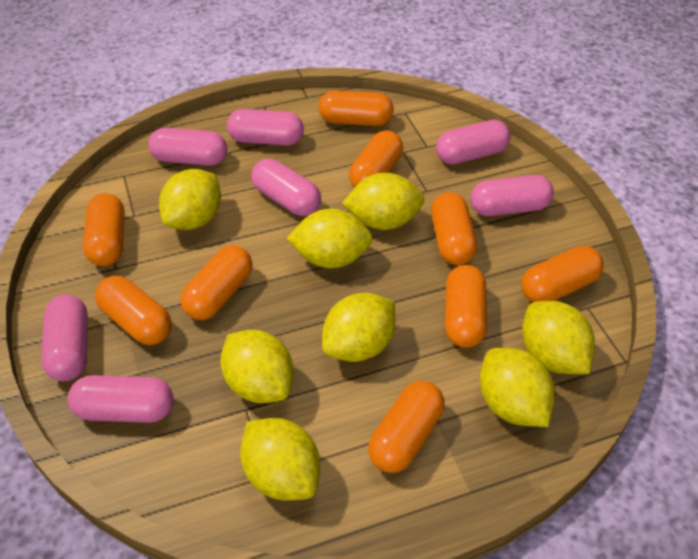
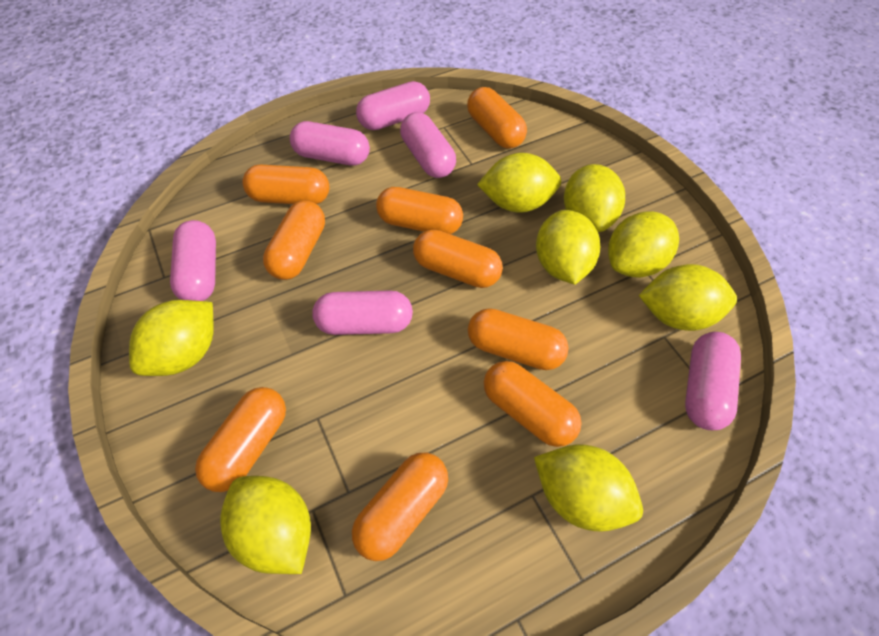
pink capsule: 7 -> 6

